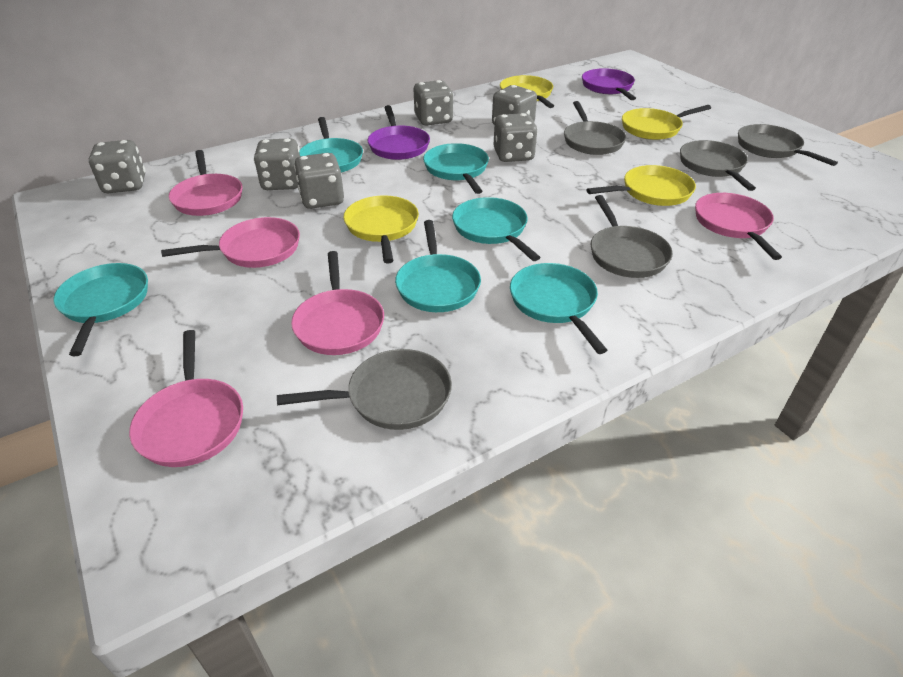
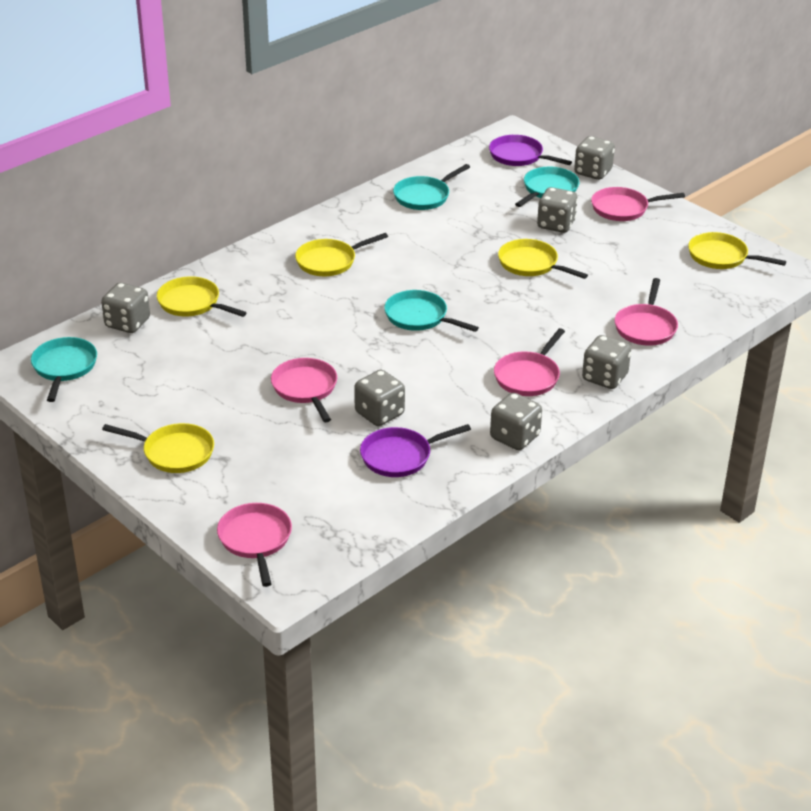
grey pan: 5 -> 0
turquoise pan: 6 -> 4
yellow pan: 4 -> 5

